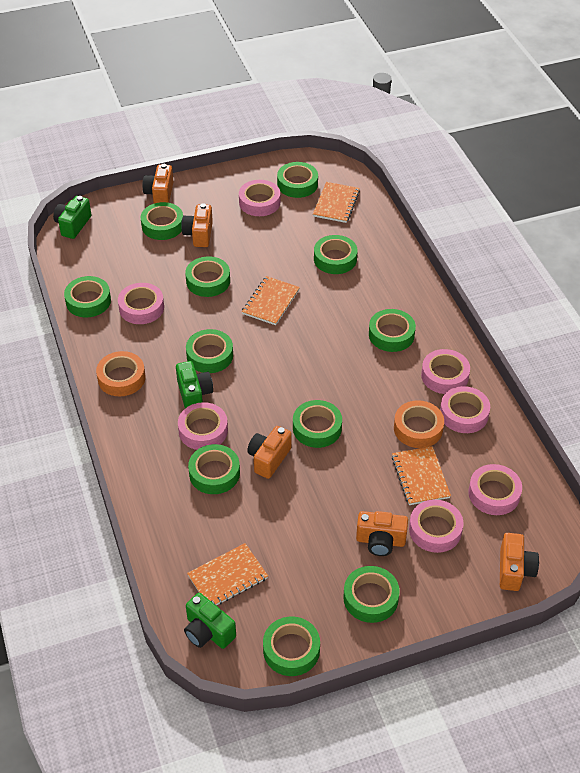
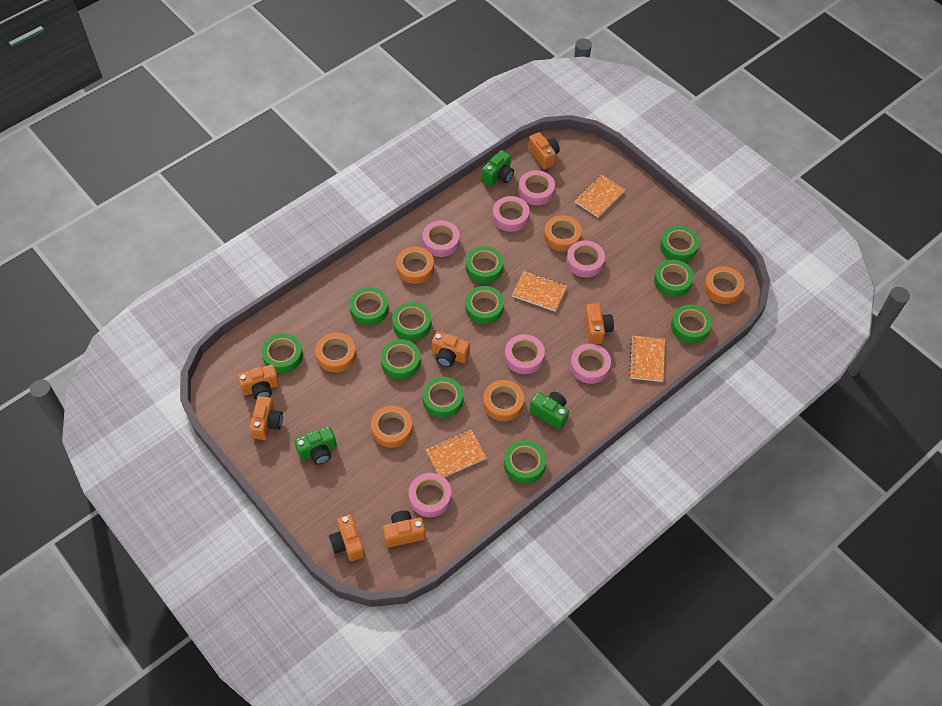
orange camera: 5 -> 7
orange tape: 2 -> 6

